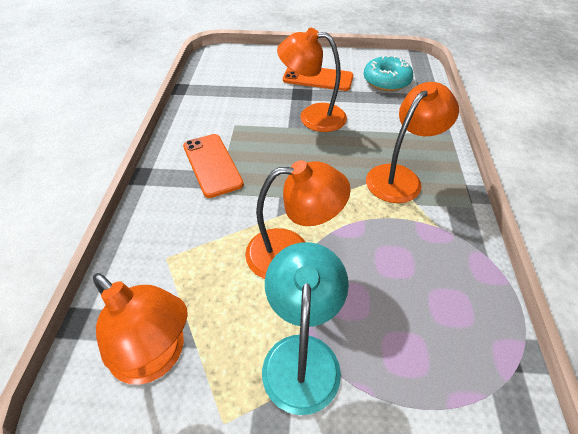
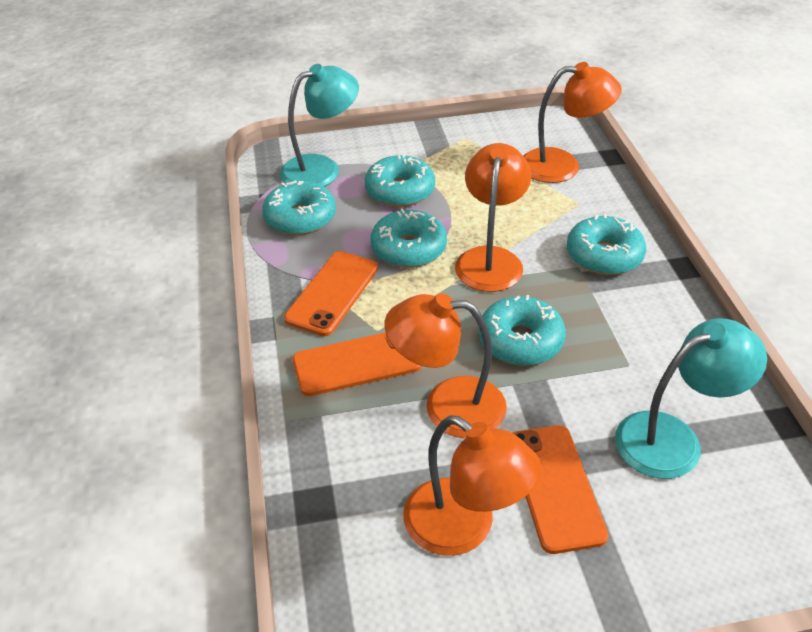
orange phone: 2 -> 3
turquoise donut: 1 -> 5
turquoise lamp: 1 -> 2

